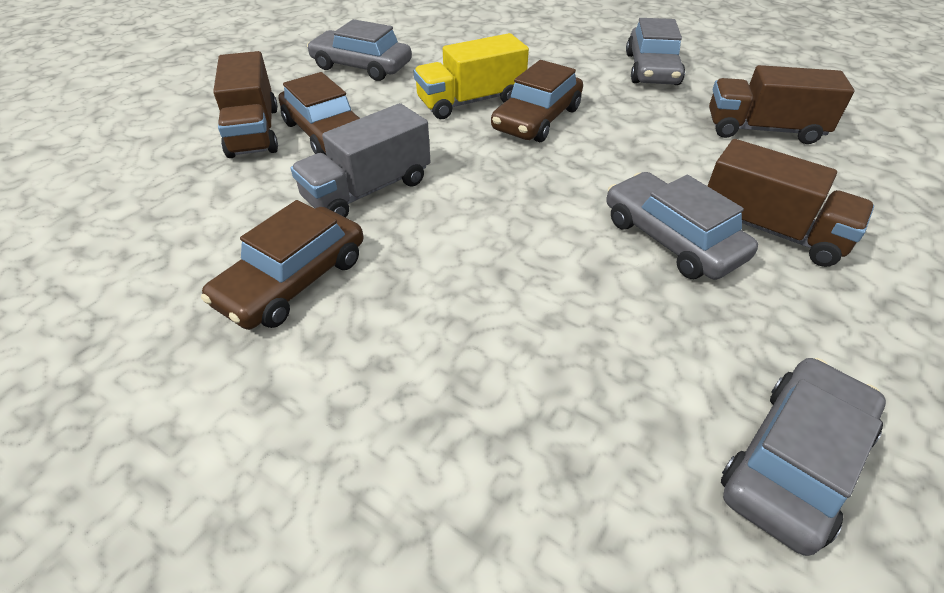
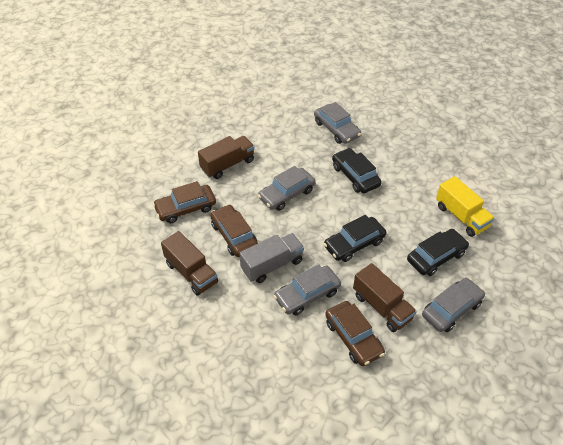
black car: 0 -> 3

